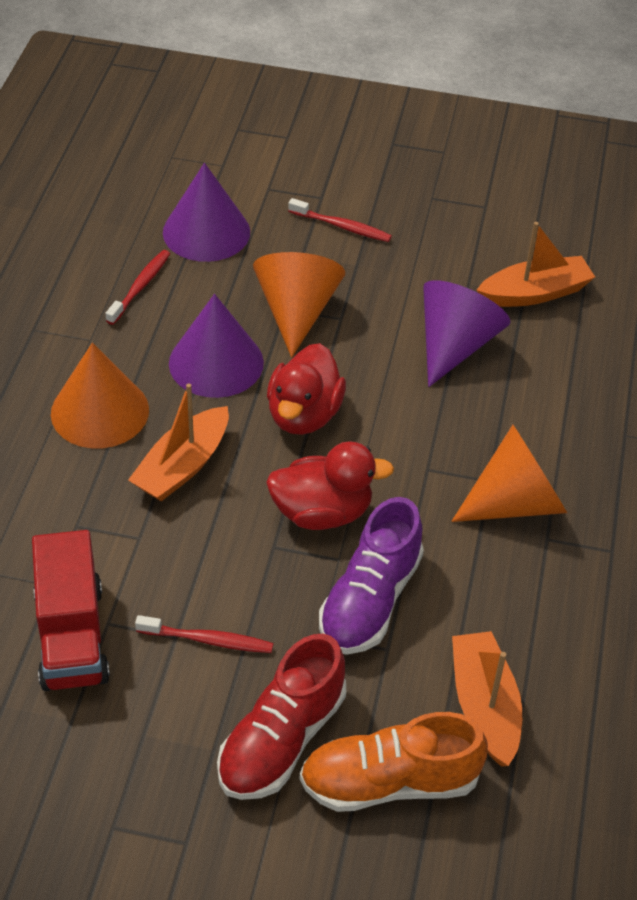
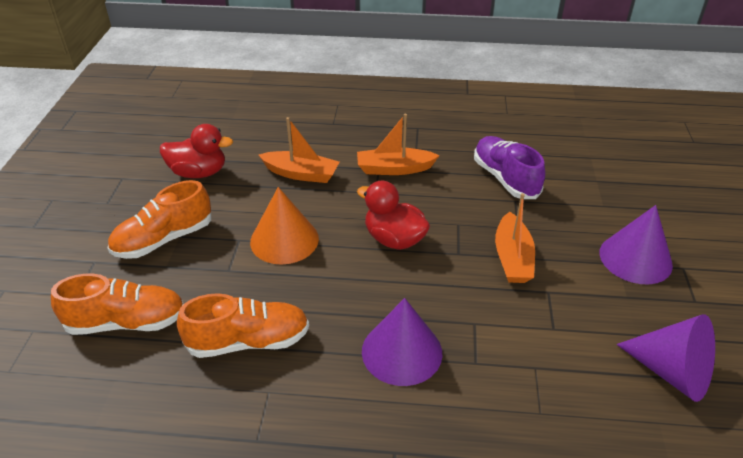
orange cone: 3 -> 1
orange shoe: 1 -> 3
red shoe: 1 -> 0
red toothbrush: 3 -> 0
red truck: 1 -> 0

